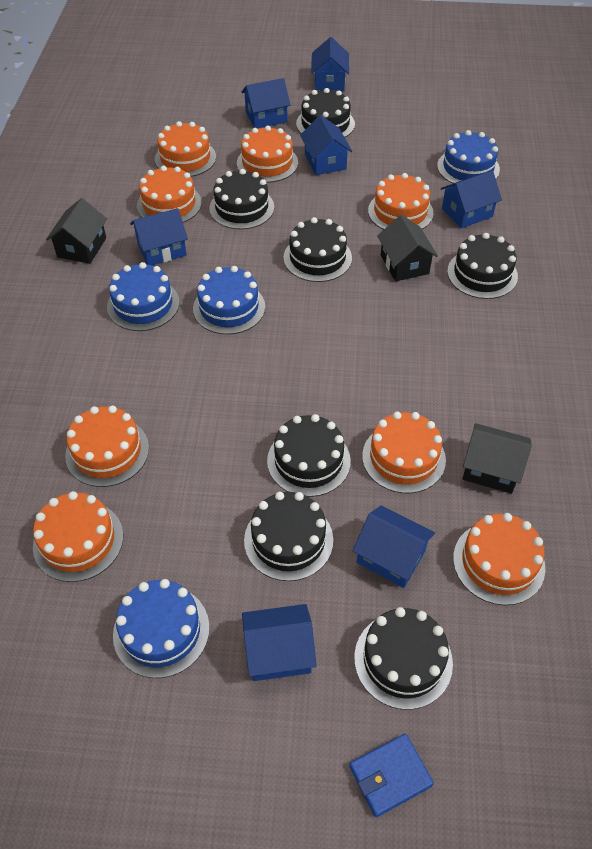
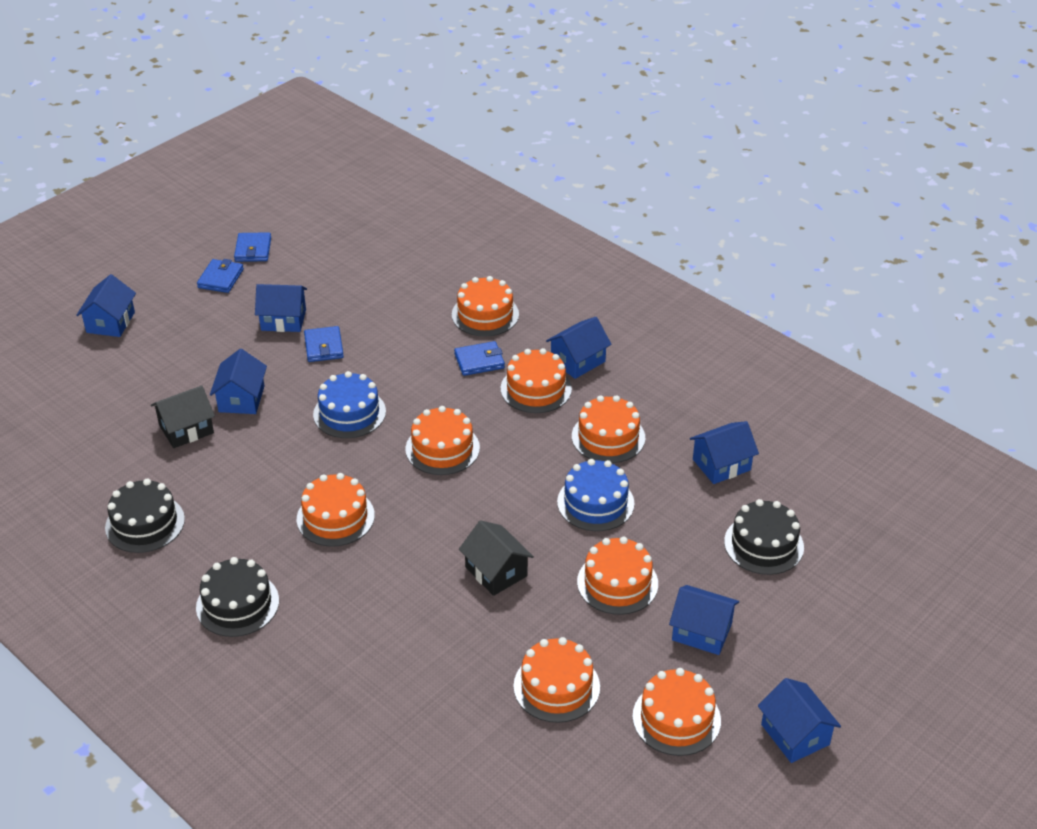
black cake: 7 -> 3
black house: 3 -> 2
blue cake: 4 -> 2
blue wallet: 1 -> 4

